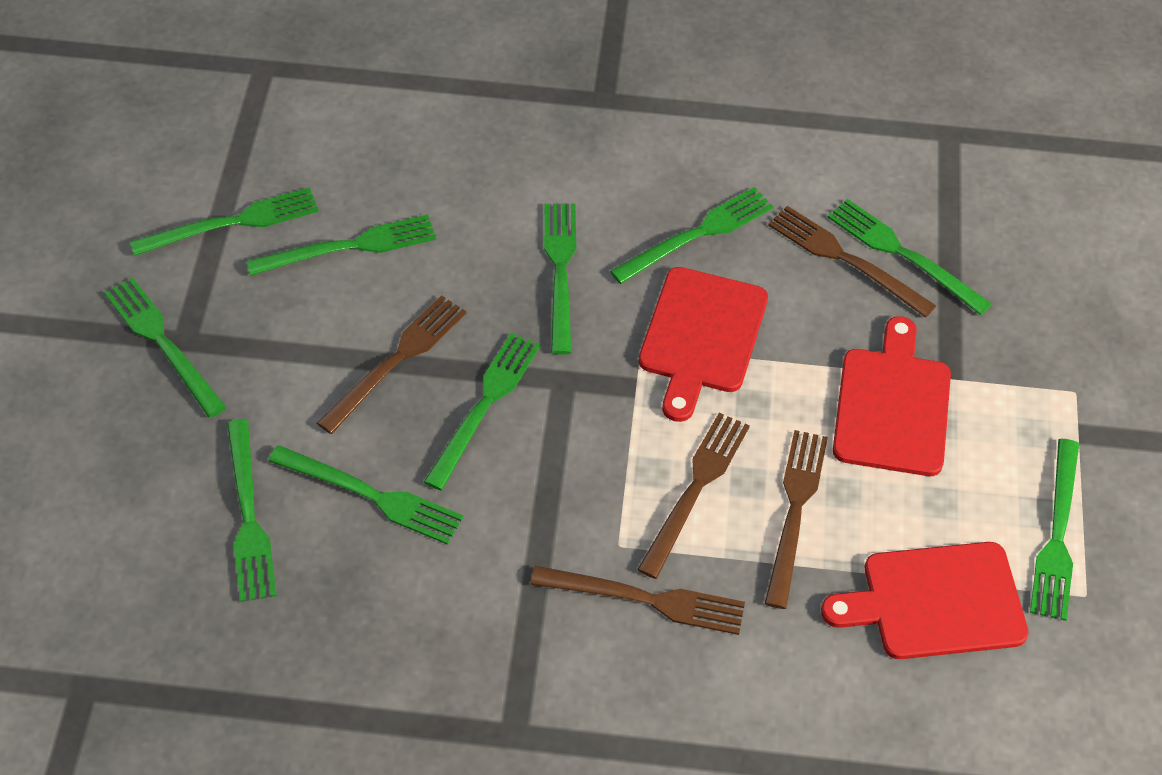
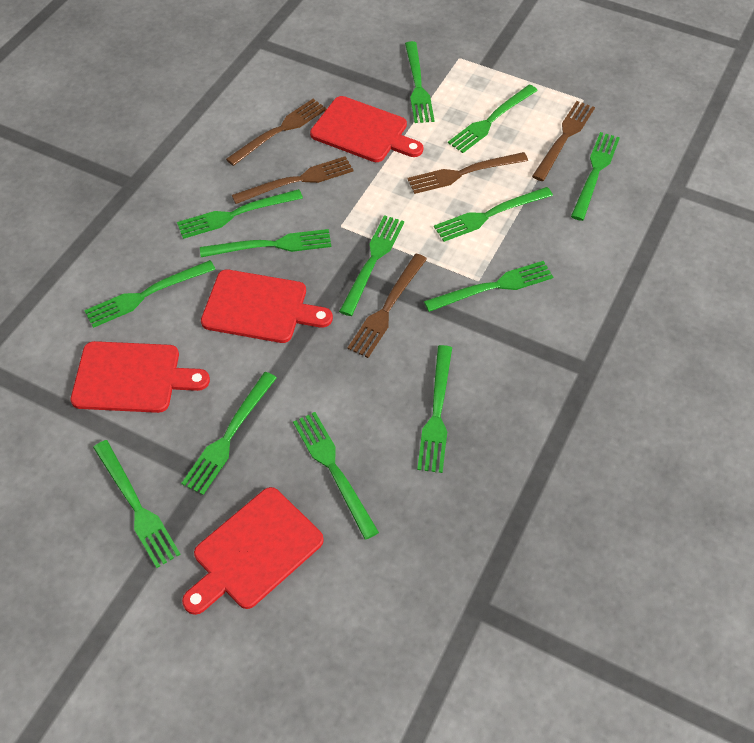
green fork: 10 -> 13
red cutting board: 3 -> 4

